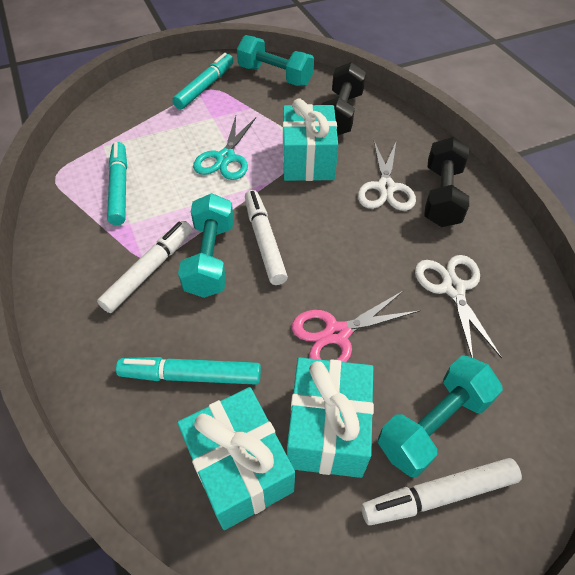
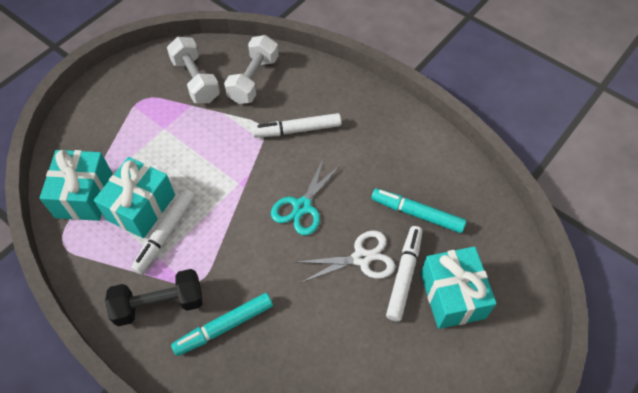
black dumbbell: 2 -> 1
pink scissors: 1 -> 0
turquoise dumbbell: 3 -> 0
turquoise marker: 3 -> 2
white dumbbell: 0 -> 2
white scissors: 2 -> 1

